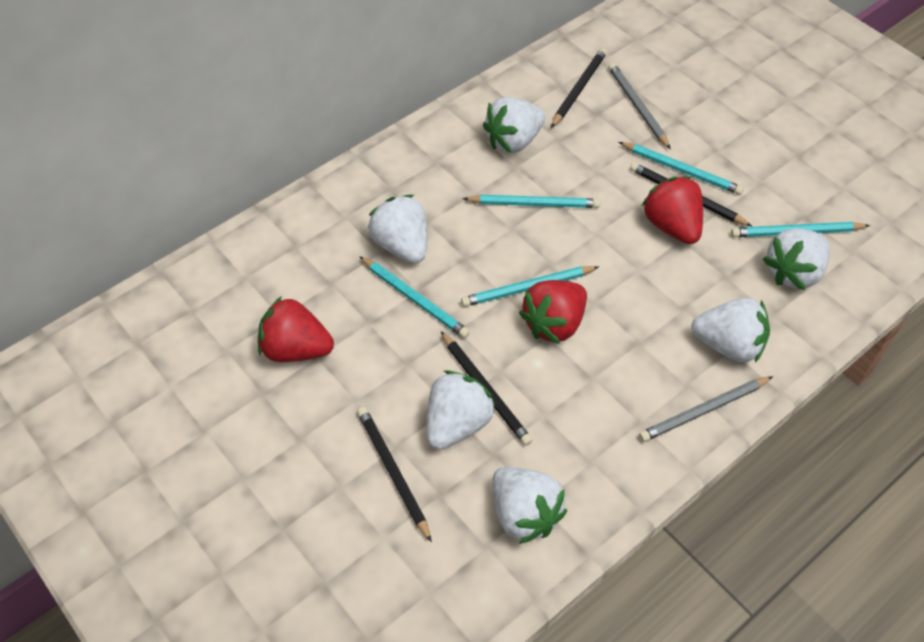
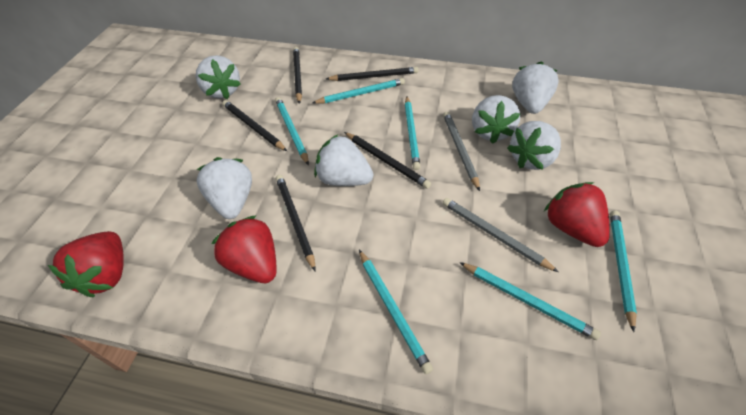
black pencil: 4 -> 5
turquoise pencil: 5 -> 6

